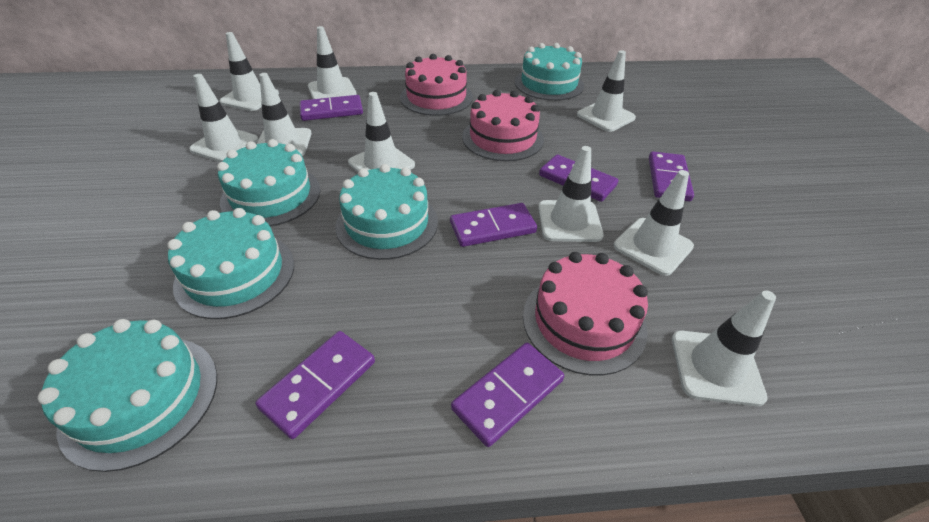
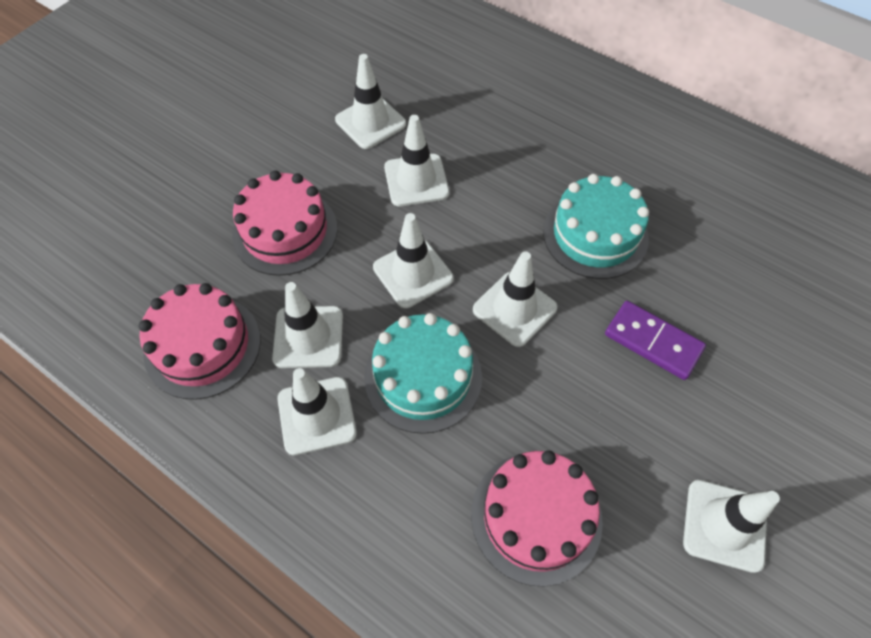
purple domino: 6 -> 1
turquoise cake: 5 -> 2
white traffic cone: 9 -> 7

